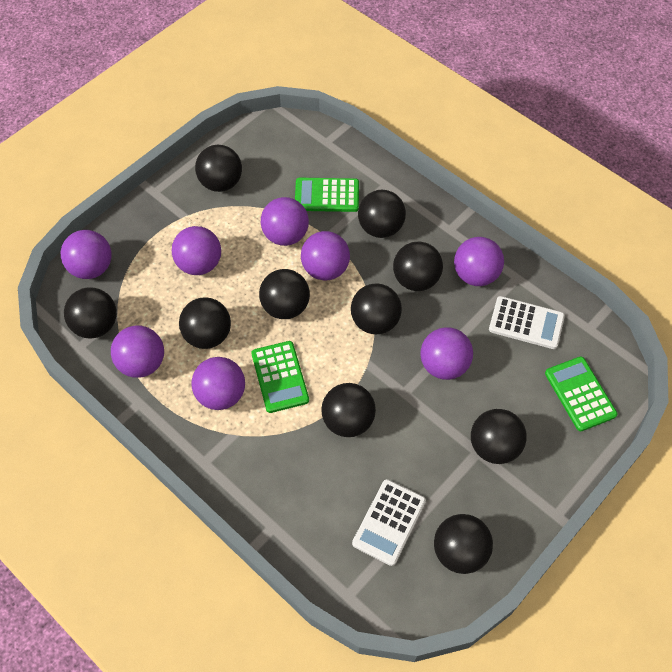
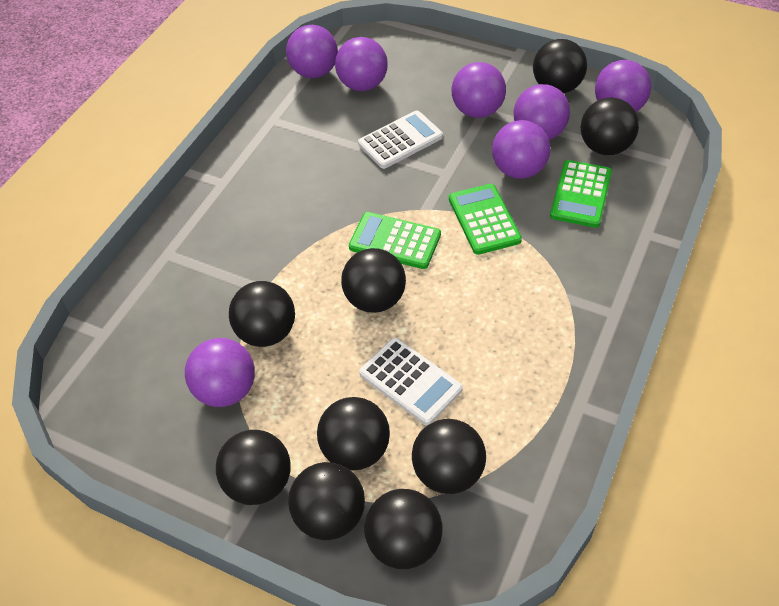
black ball: 10 -> 9
purple ball: 8 -> 7

